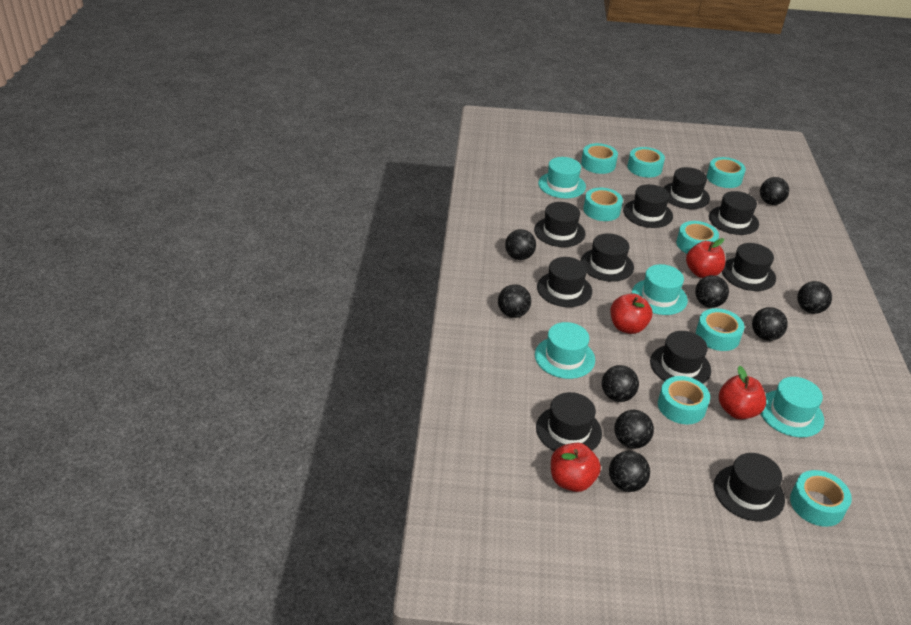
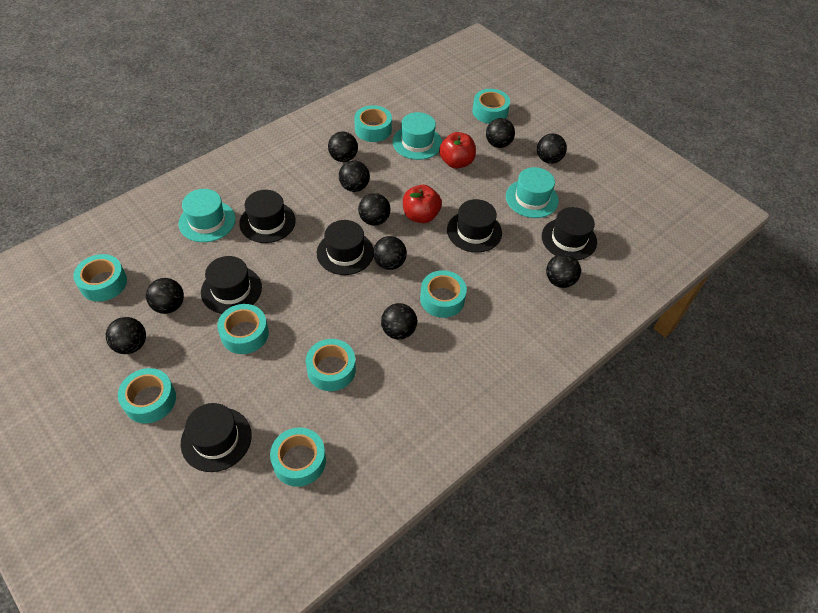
black ball: 9 -> 10
black hat: 10 -> 6
red apple: 4 -> 2
turquoise hat: 4 -> 3

